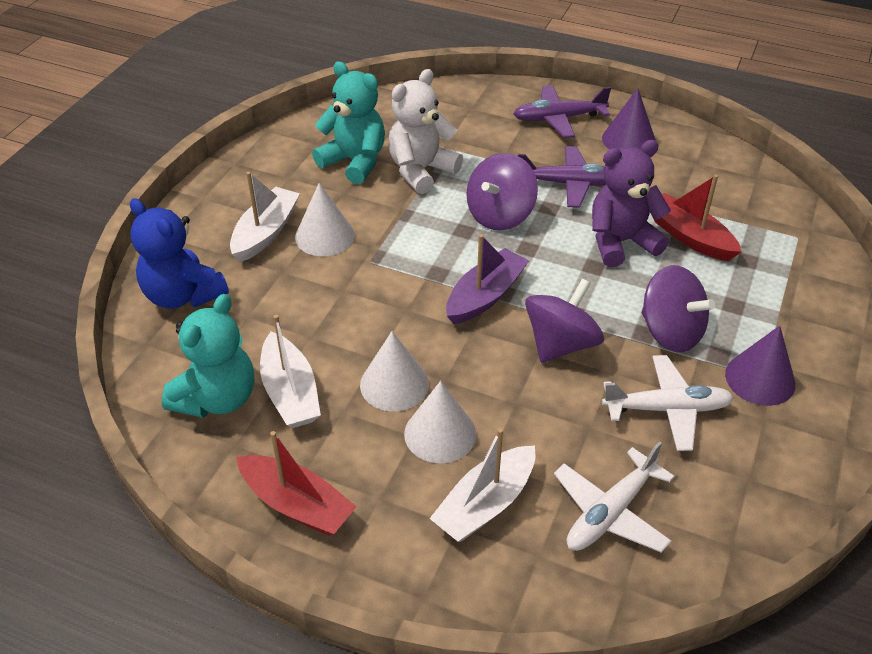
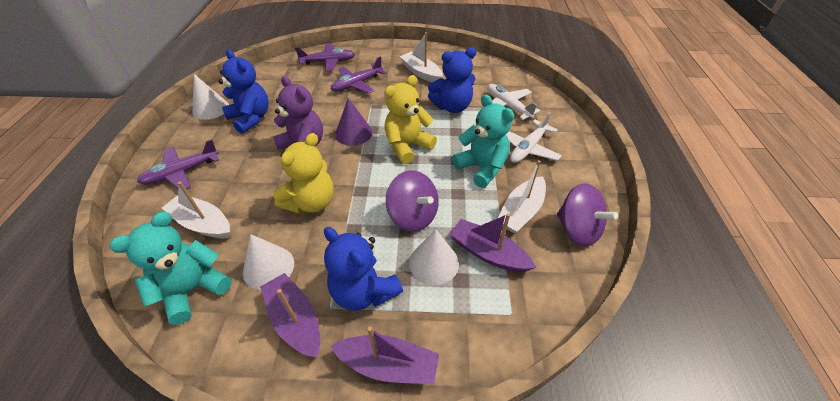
blue teddy bear: 1 -> 3
purple boat: 1 -> 3
purple cone: 2 -> 1
purple plane: 2 -> 3
purple spinning top: 3 -> 2
red boat: 2 -> 0
white teddy bear: 1 -> 0
yellow teddy bear: 0 -> 2

